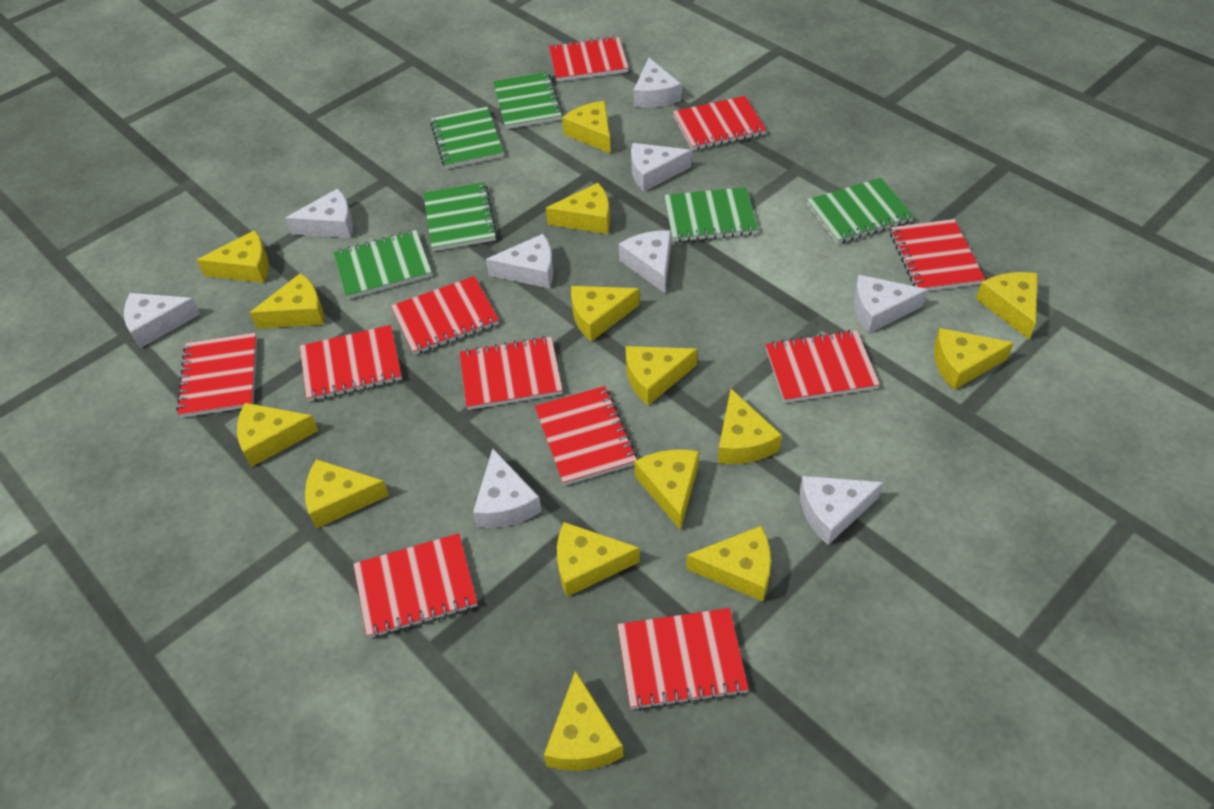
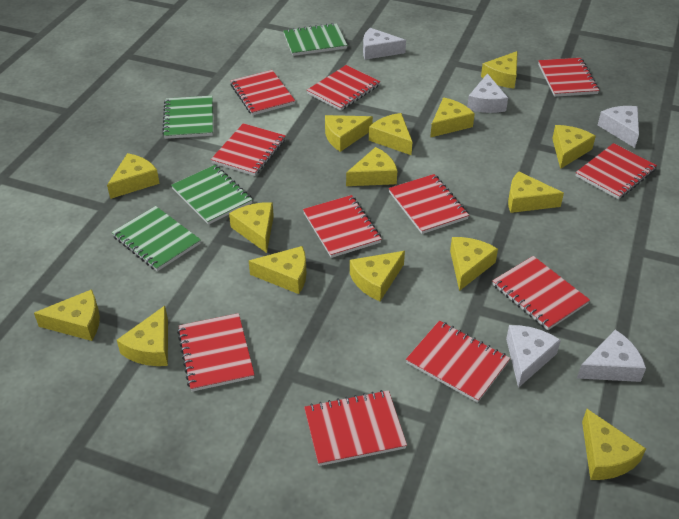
green notebook: 6 -> 4
white cheese: 9 -> 5

